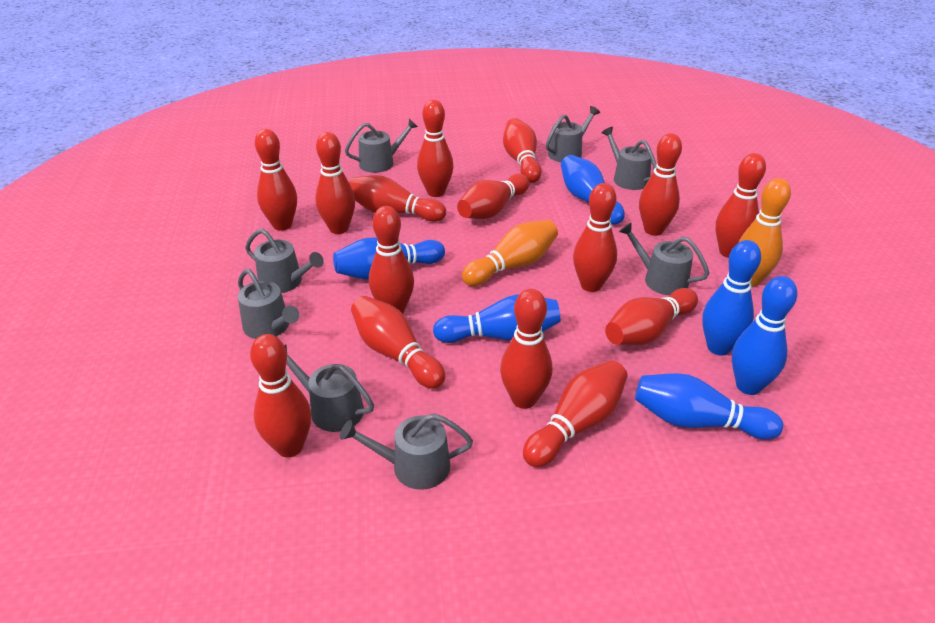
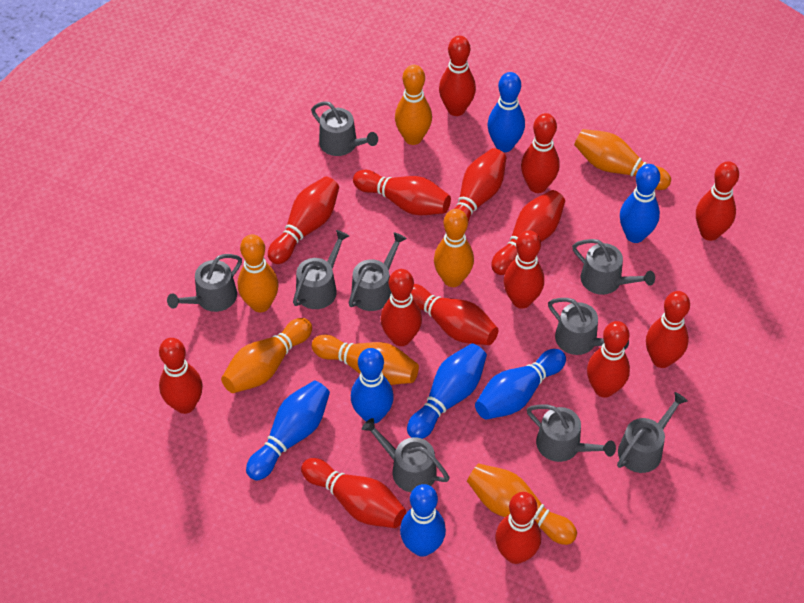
blue bowling pin: 6 -> 7
grey watering can: 8 -> 9
orange bowling pin: 2 -> 7

